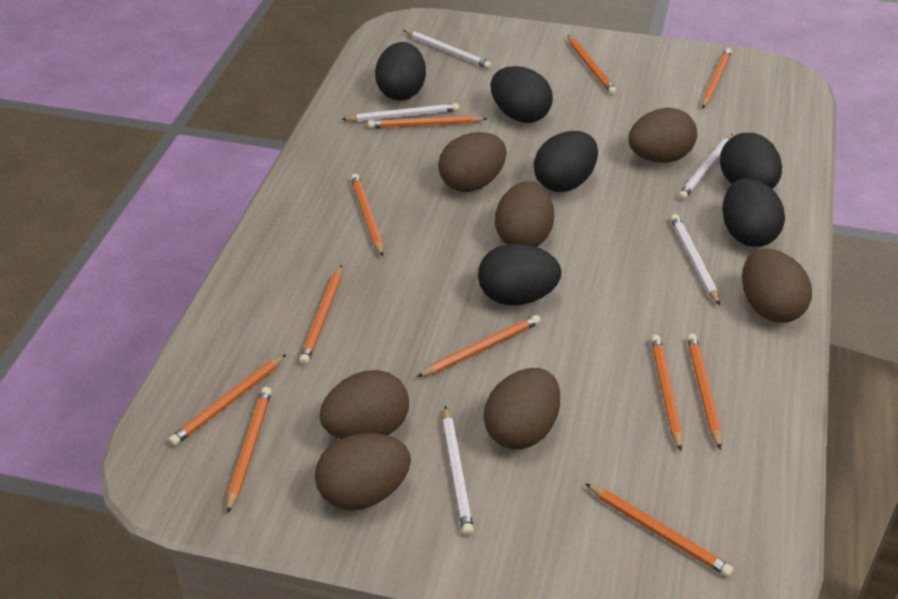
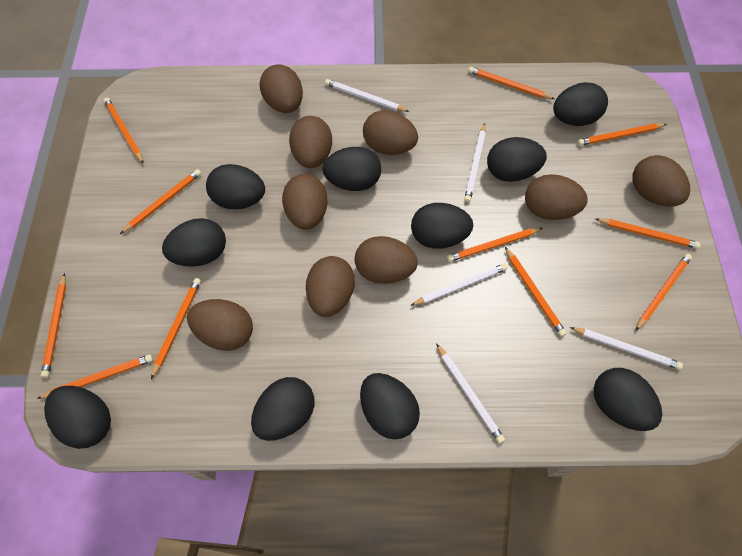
black egg: 6 -> 10
brown egg: 7 -> 9

